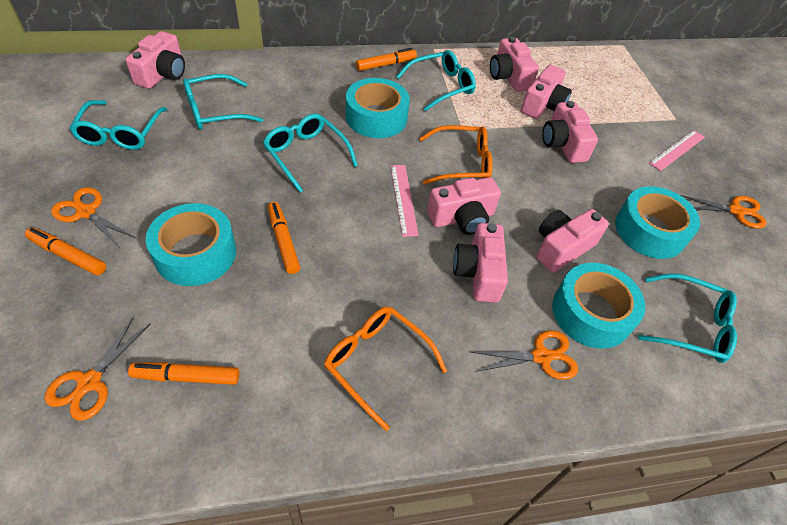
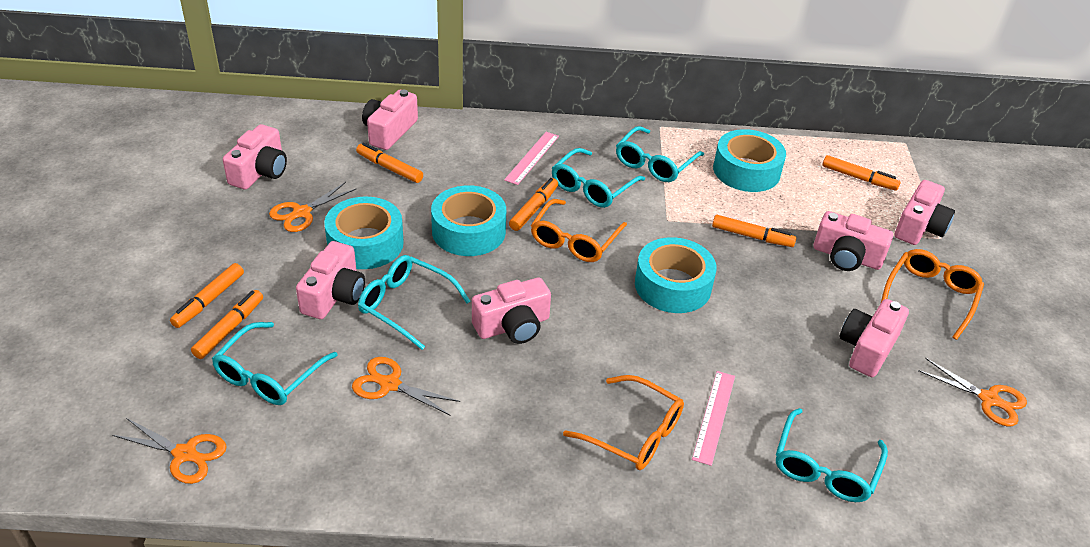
orange glasses: 2 -> 3
orange marker: 4 -> 6

